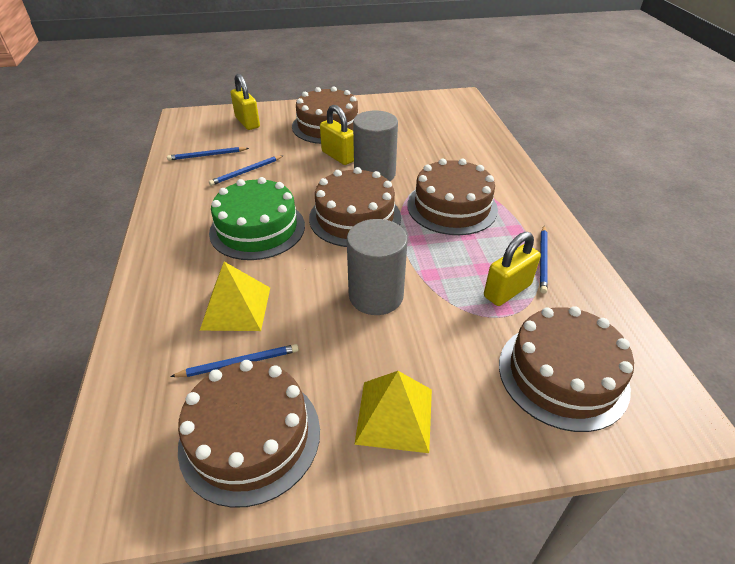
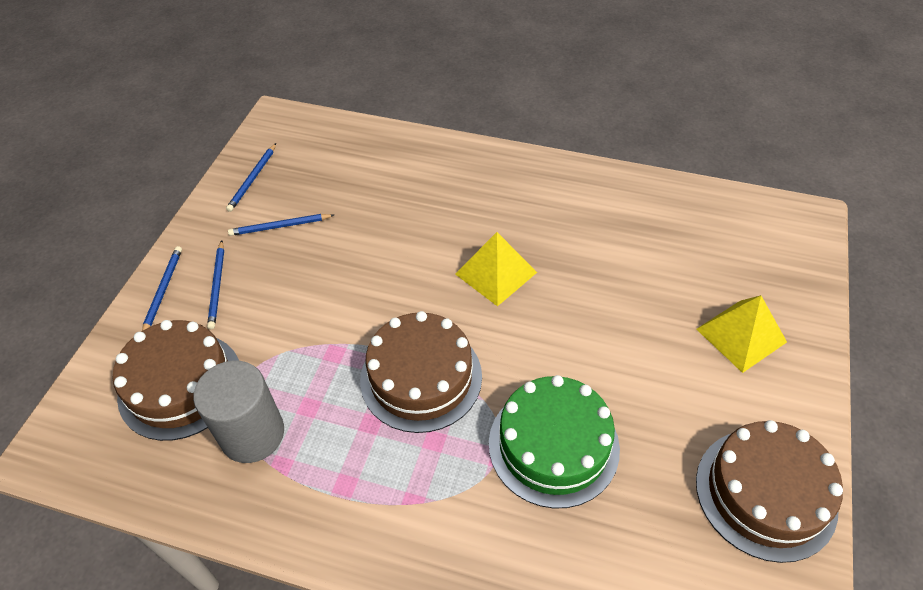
brown cake: 5 -> 3
grey cylinder: 2 -> 1
yellow padlock: 3 -> 0

